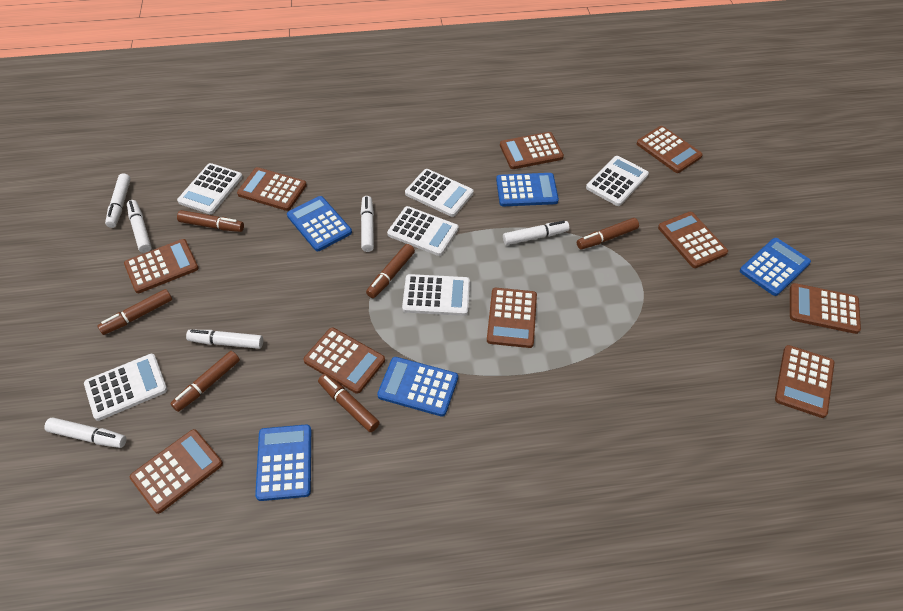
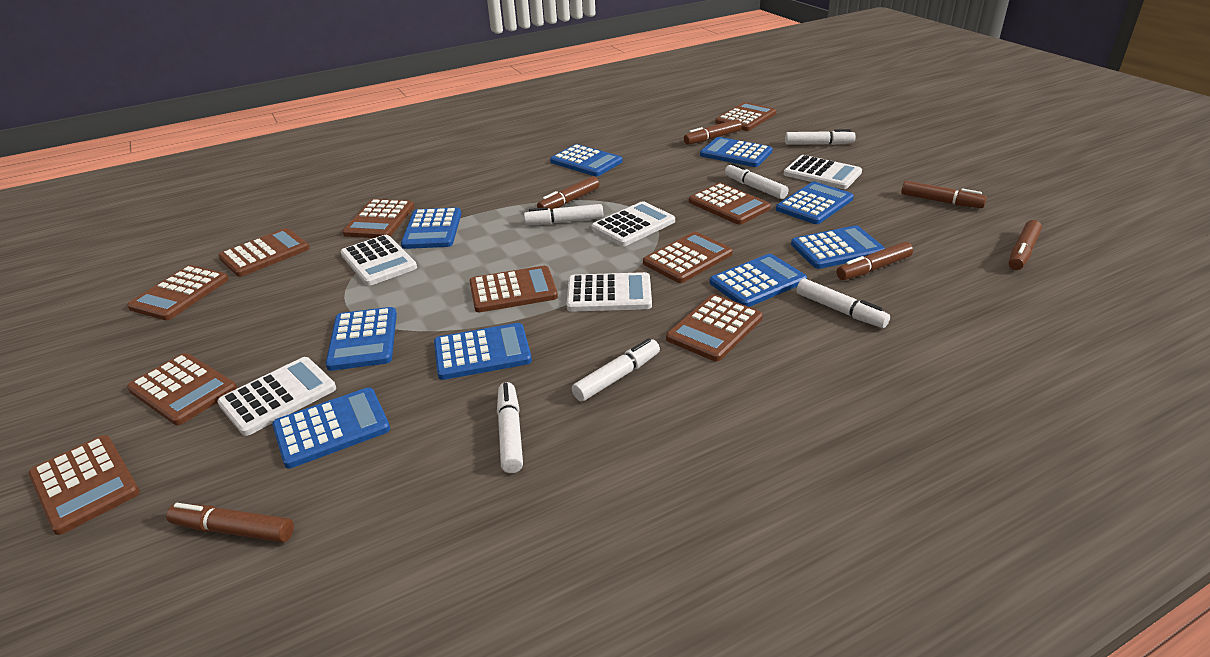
blue calculator: 5 -> 9
white calculator: 6 -> 5

